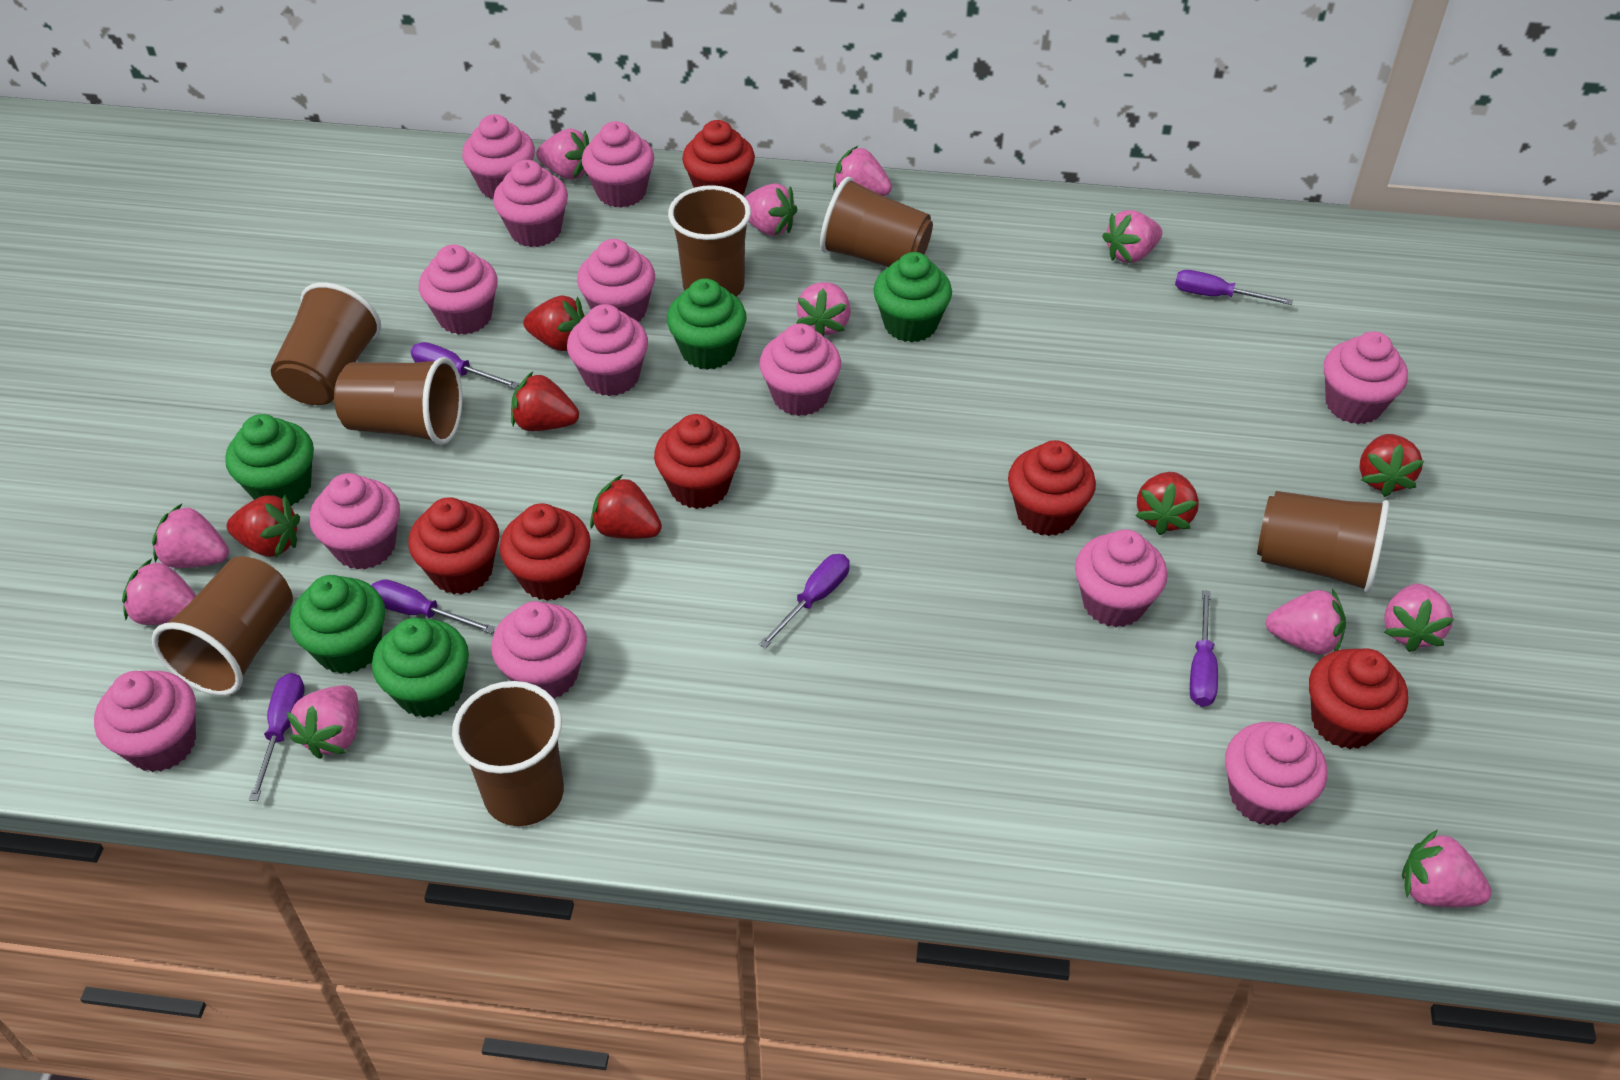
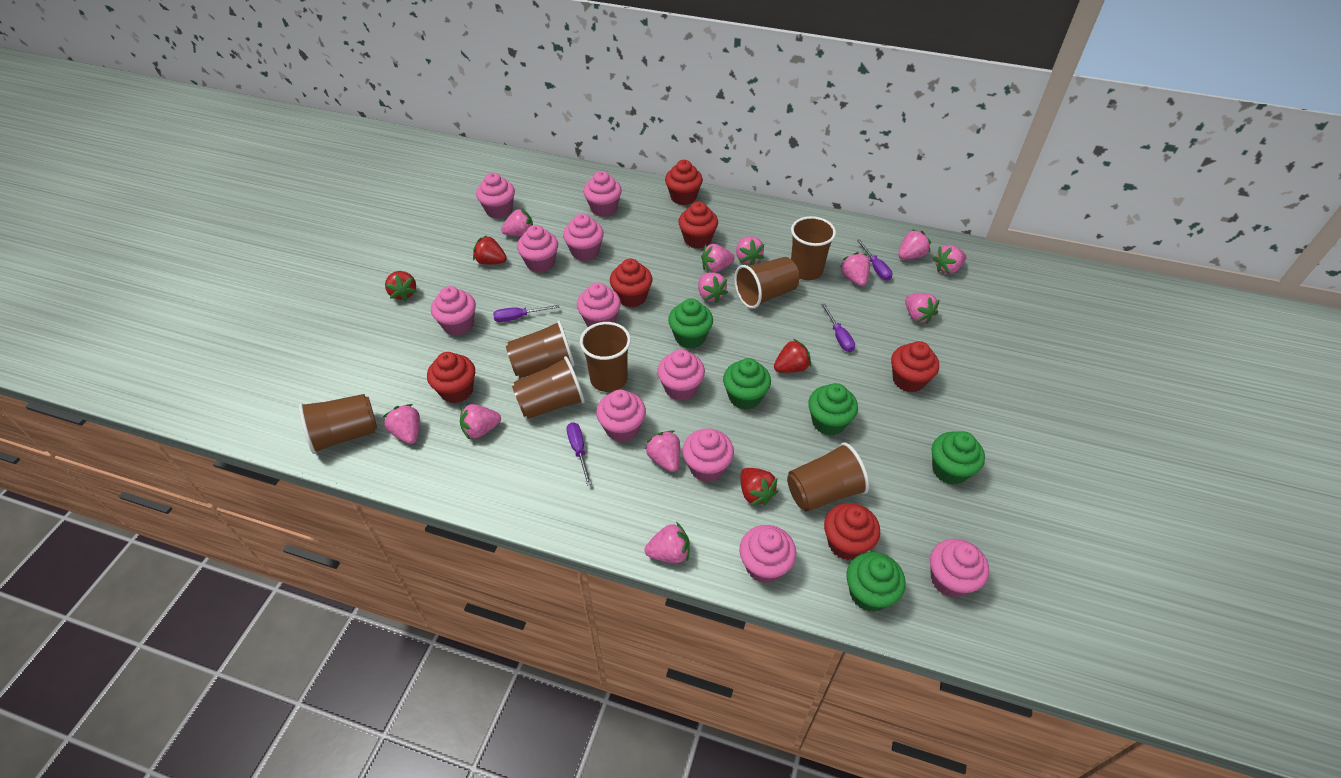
pink cupcake: 13 -> 11
pink strawberry: 11 -> 12
purple screwdriver: 6 -> 4
red strawberry: 6 -> 4

